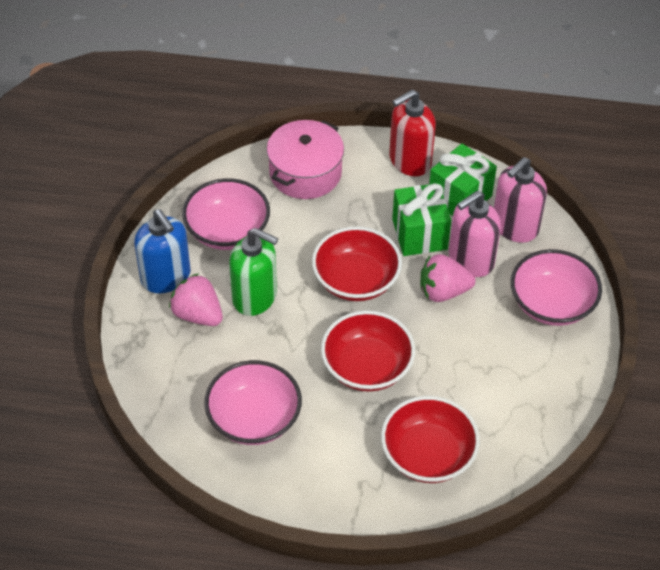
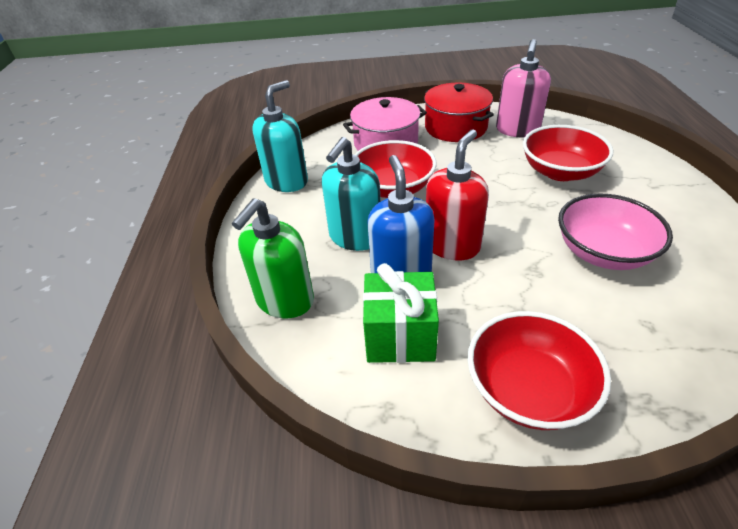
green gift: 2 -> 1
pink bowl: 3 -> 1
pink soap dispenser: 2 -> 1
pink strawberry: 2 -> 0
red pot: 0 -> 1
turquoise soap dispenser: 0 -> 2

